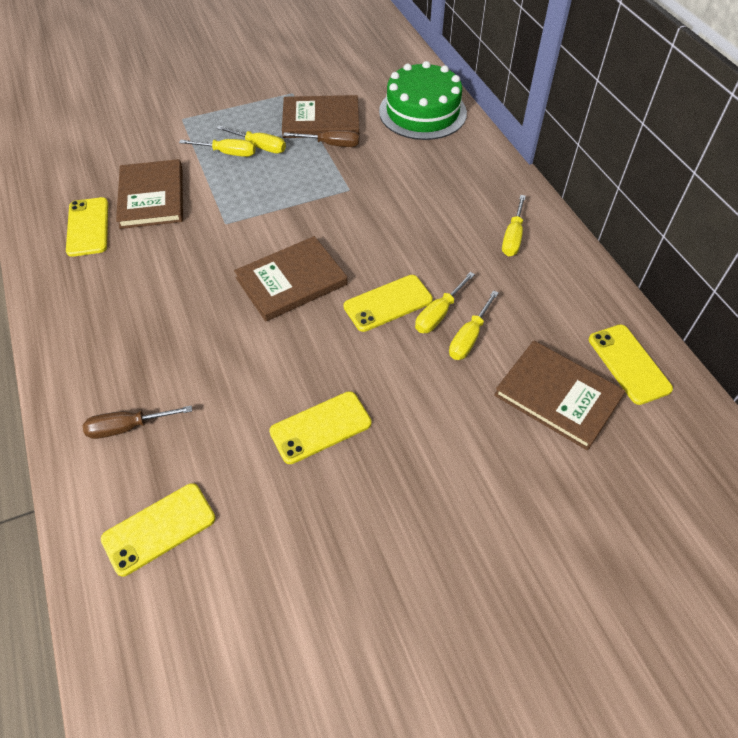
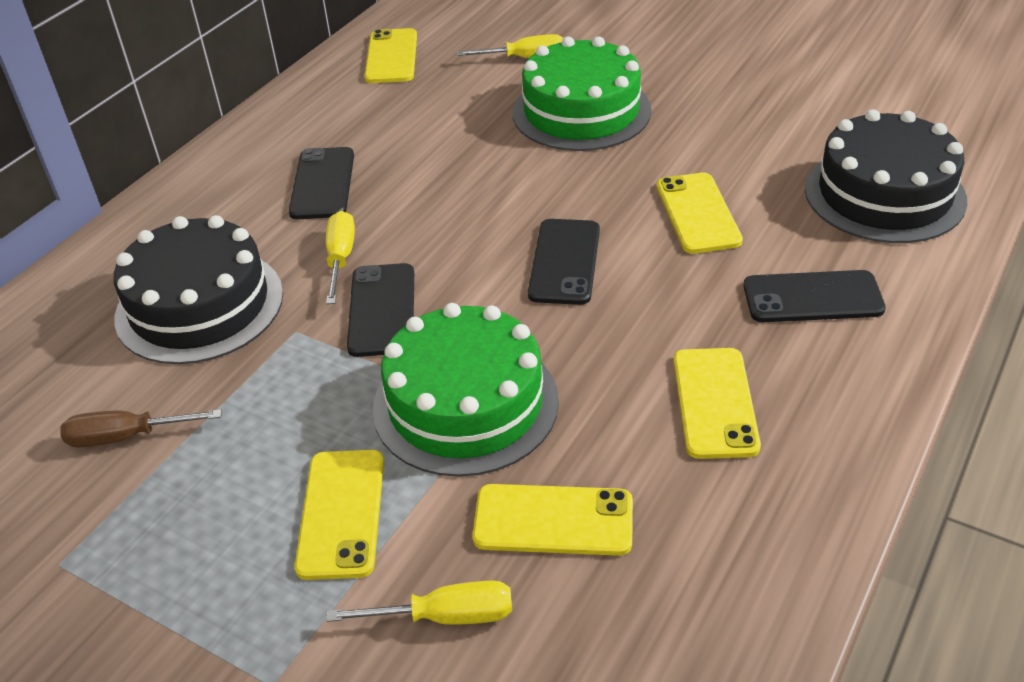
black cake: 0 -> 2
black phone: 0 -> 4
brown book: 4 -> 0
brown screwdriver: 2 -> 1
green cake: 1 -> 2
yellow screwdriver: 5 -> 3

